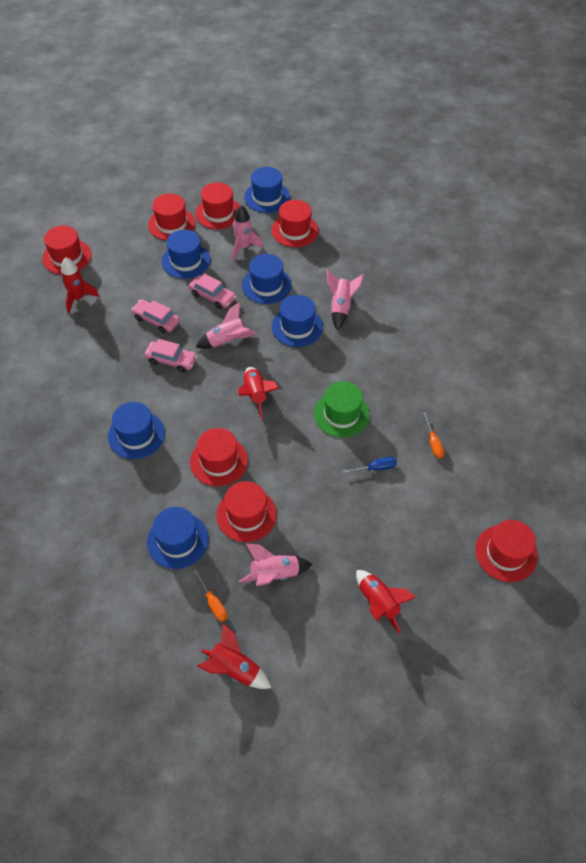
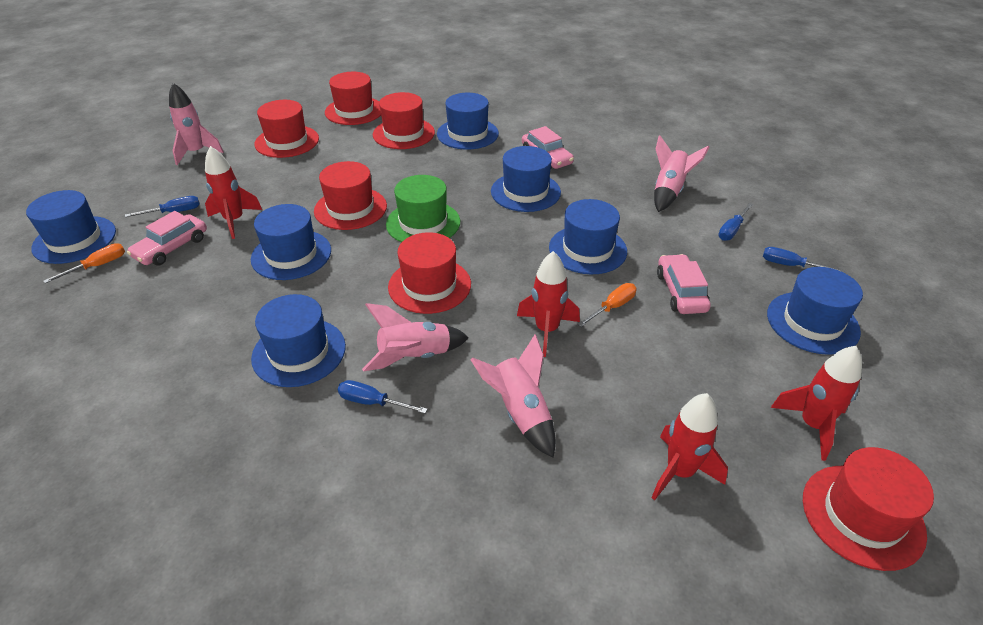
blue hat: 6 -> 7
blue screwdriver: 1 -> 4
red hat: 7 -> 6

